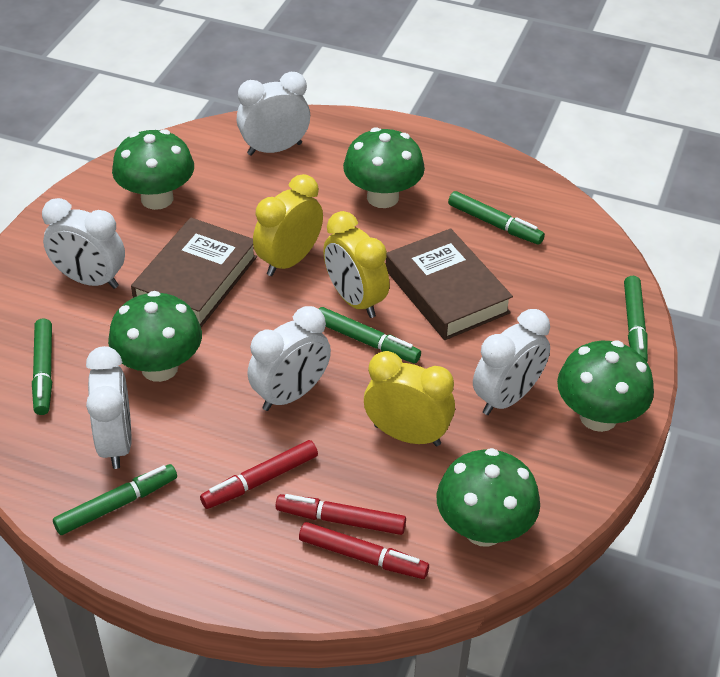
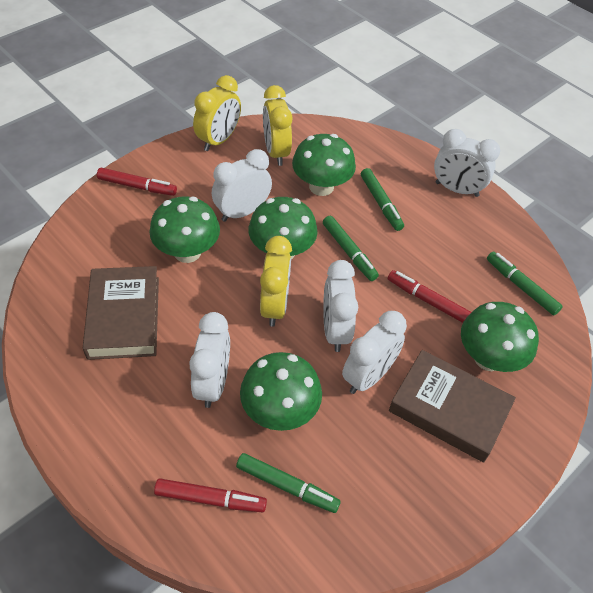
green marker: 5 -> 4

